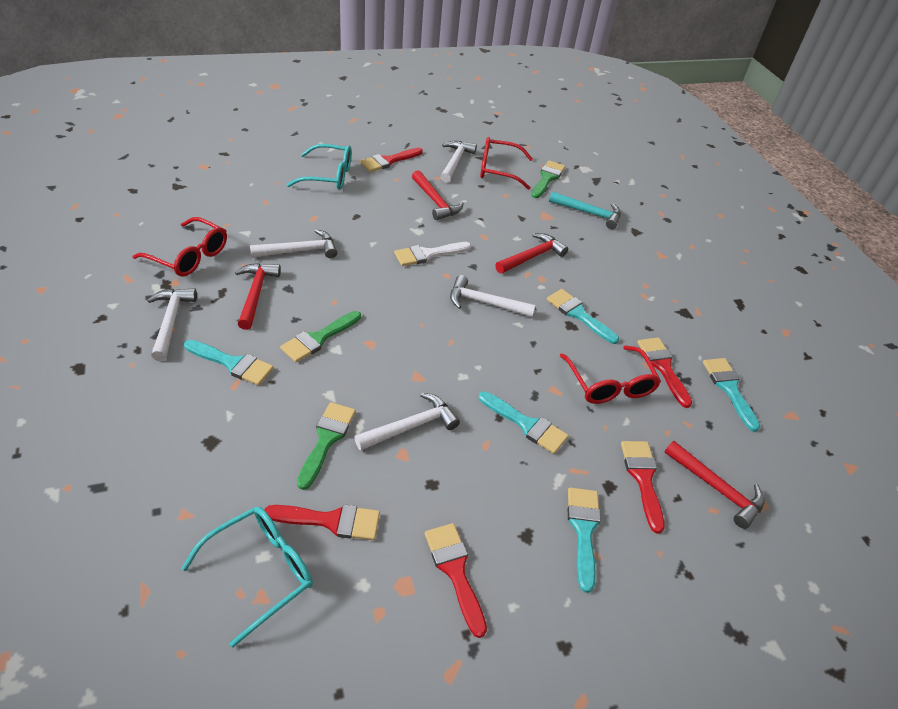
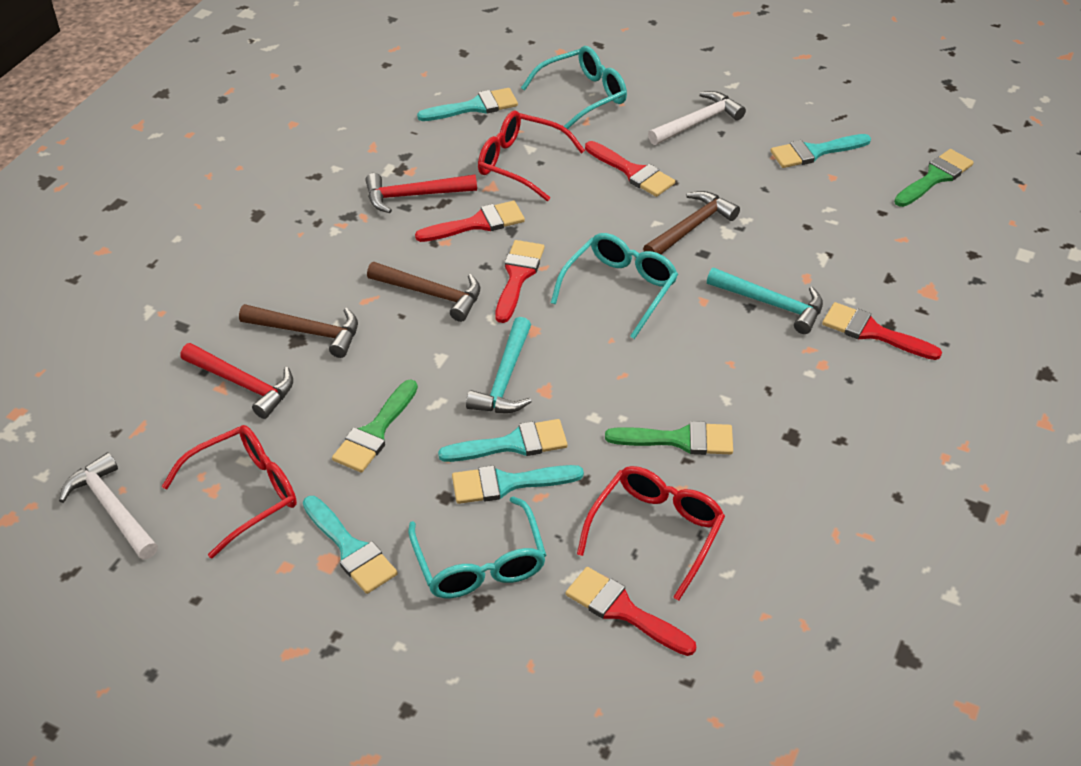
brown hammer: 0 -> 3
red hammer: 4 -> 2
turquoise glasses: 2 -> 3
turquoise hammer: 1 -> 2
white brush: 1 -> 0
white hammer: 5 -> 2

